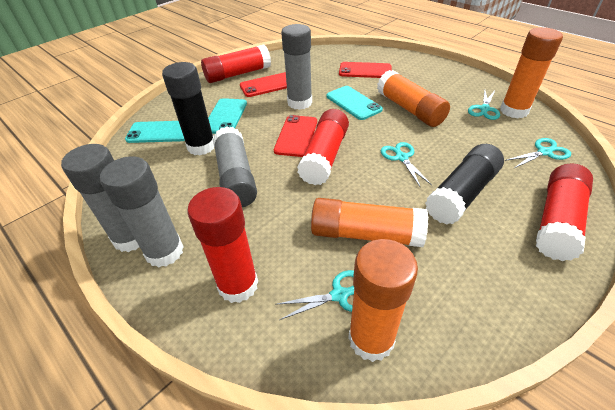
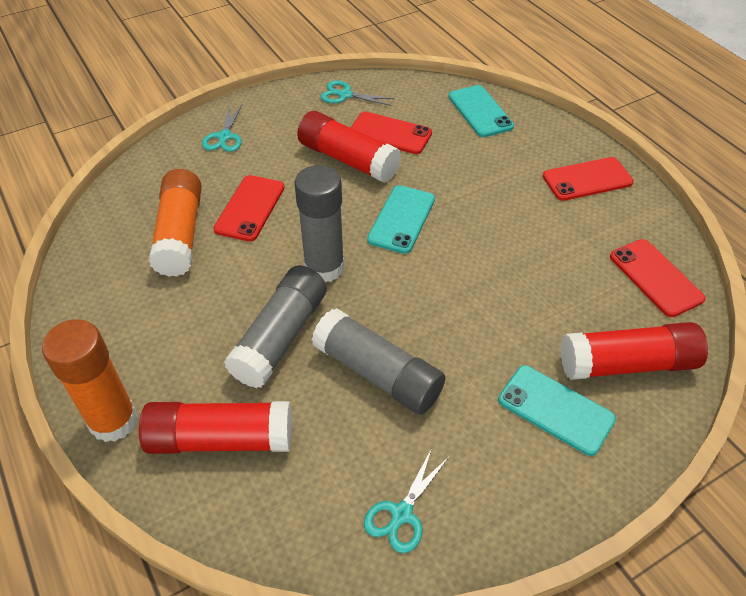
black glue stick: 2 -> 0
grey glue stick: 4 -> 3
orange glue stick: 4 -> 2
red glue stick: 4 -> 3
red phone: 3 -> 4
turquoise scissors: 4 -> 3

